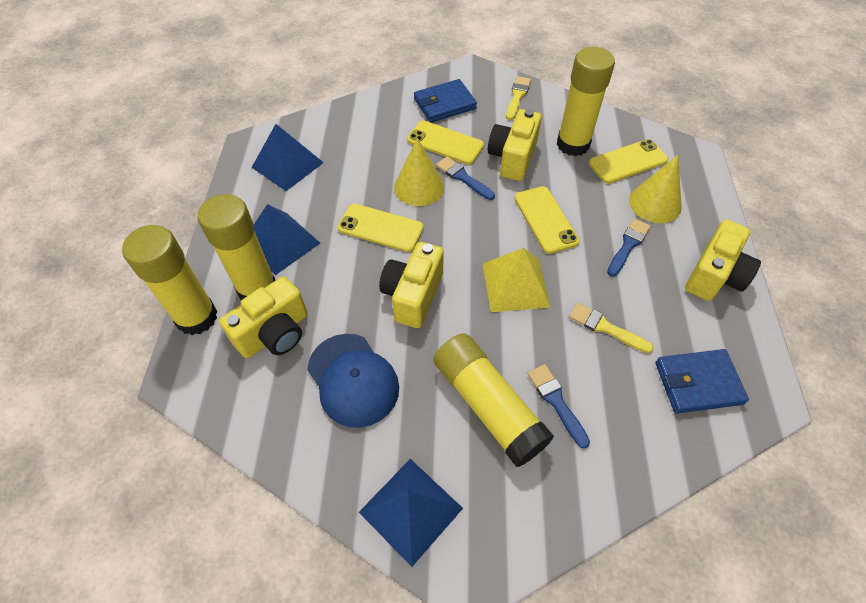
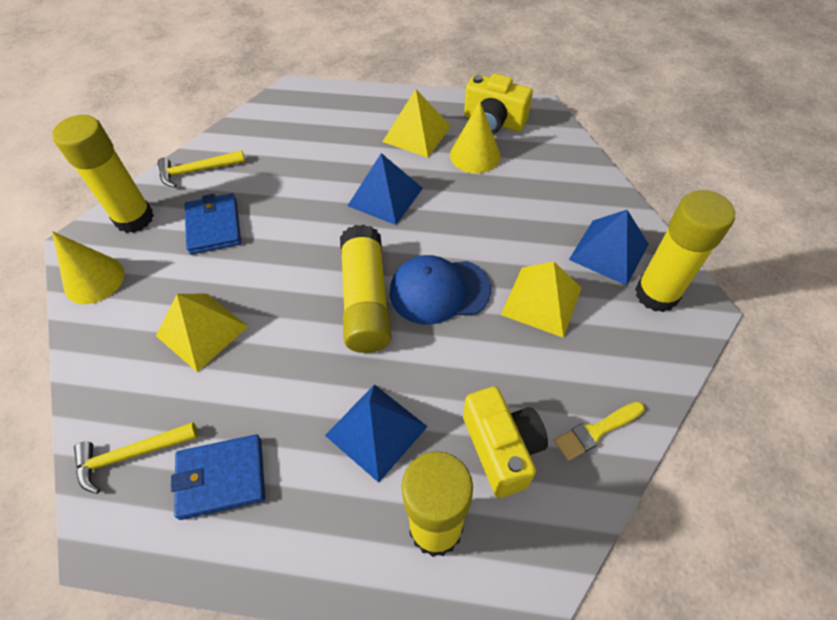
blue brush: 3 -> 0
yellow brush: 2 -> 1
yellow camera: 4 -> 2
yellow hammer: 0 -> 2
yellow phone: 4 -> 0
yellow pyramid: 1 -> 3

